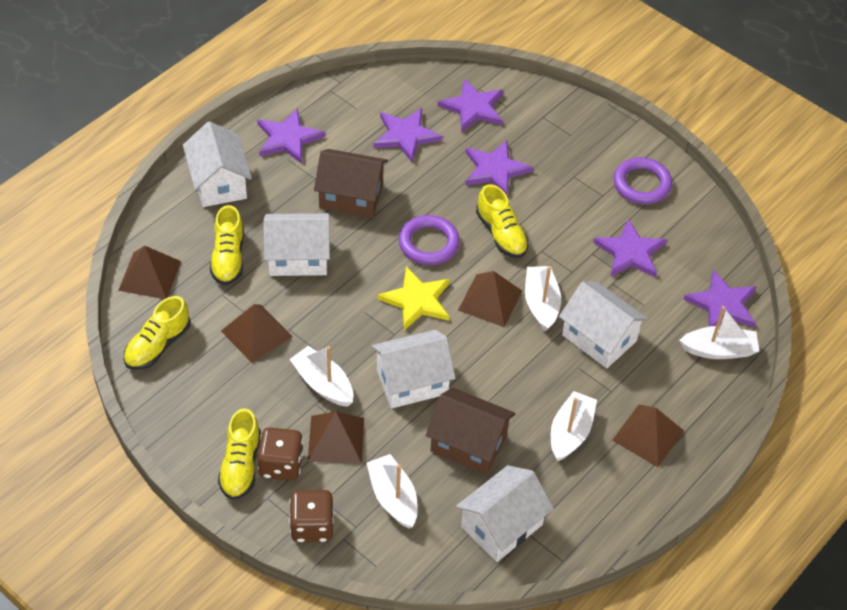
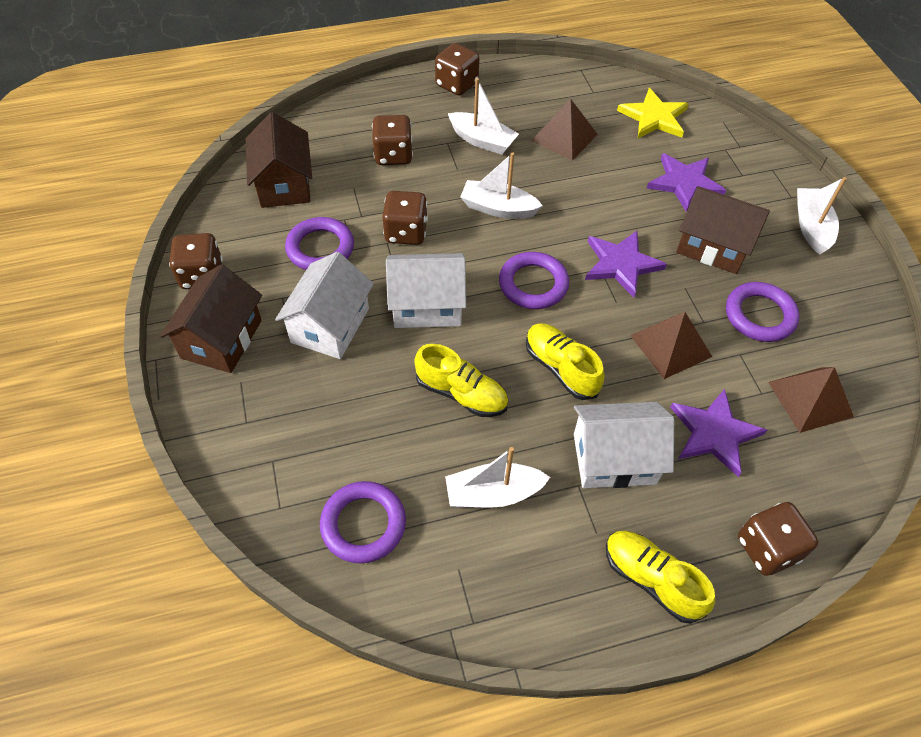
brown dice: 2 -> 5
brown house: 2 -> 3
brown pyramid: 5 -> 3
purple ring: 2 -> 4
purple star: 6 -> 3
white boat: 5 -> 4
white house: 5 -> 3
yellow shoe: 4 -> 3

